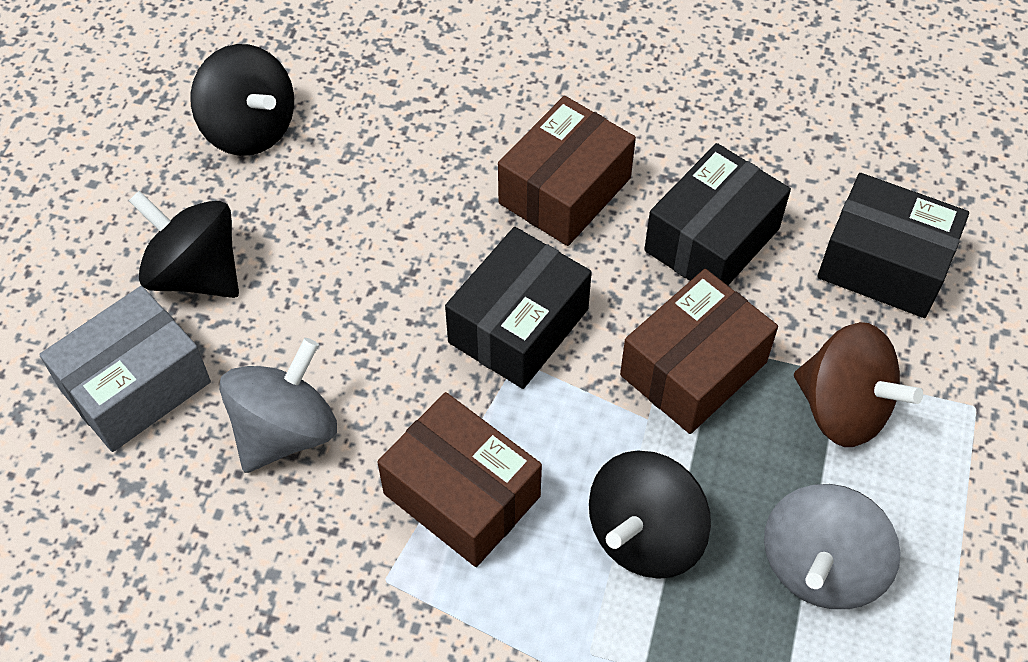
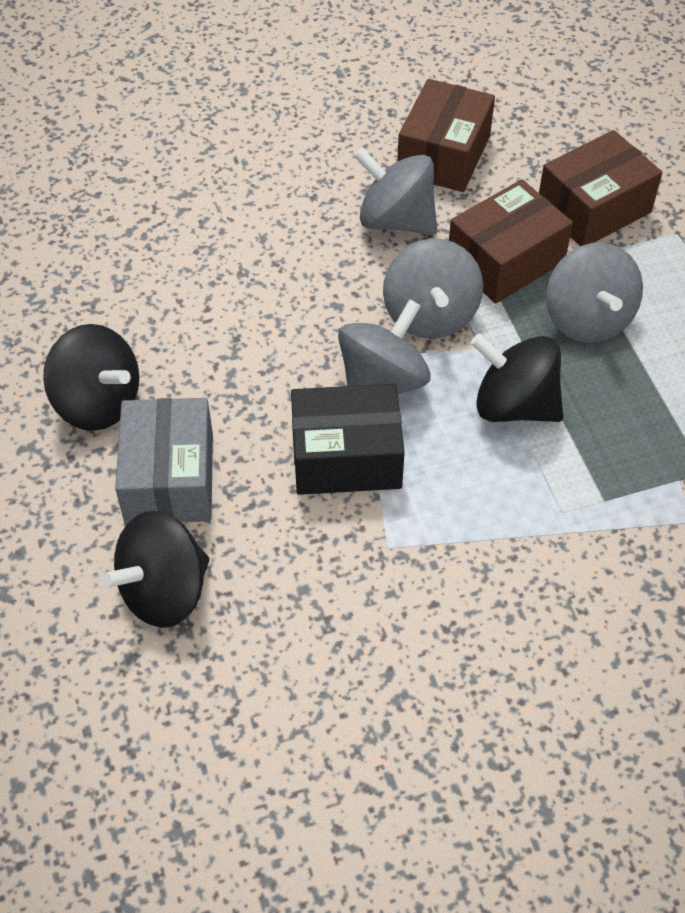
black box: 3 -> 1
brown spinning top: 1 -> 0
grey spinning top: 2 -> 4

